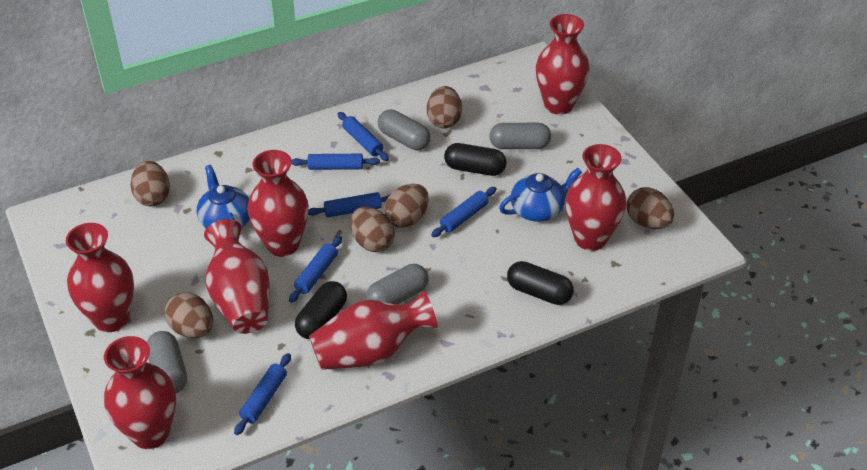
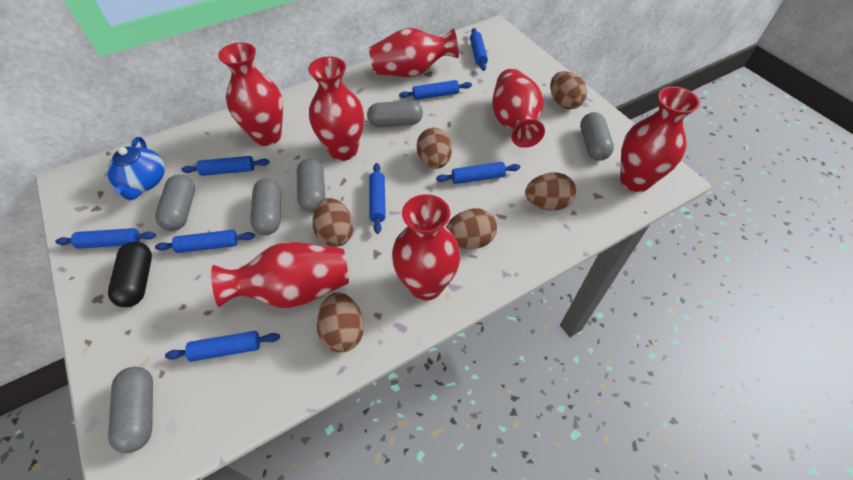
black capsule: 3 -> 1
blue rolling pin: 6 -> 8
blue teapot: 2 -> 1
grey capsule: 4 -> 6

